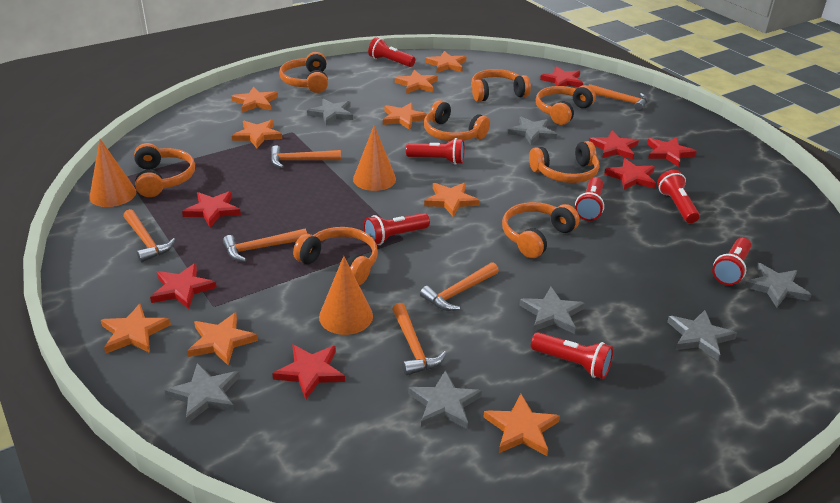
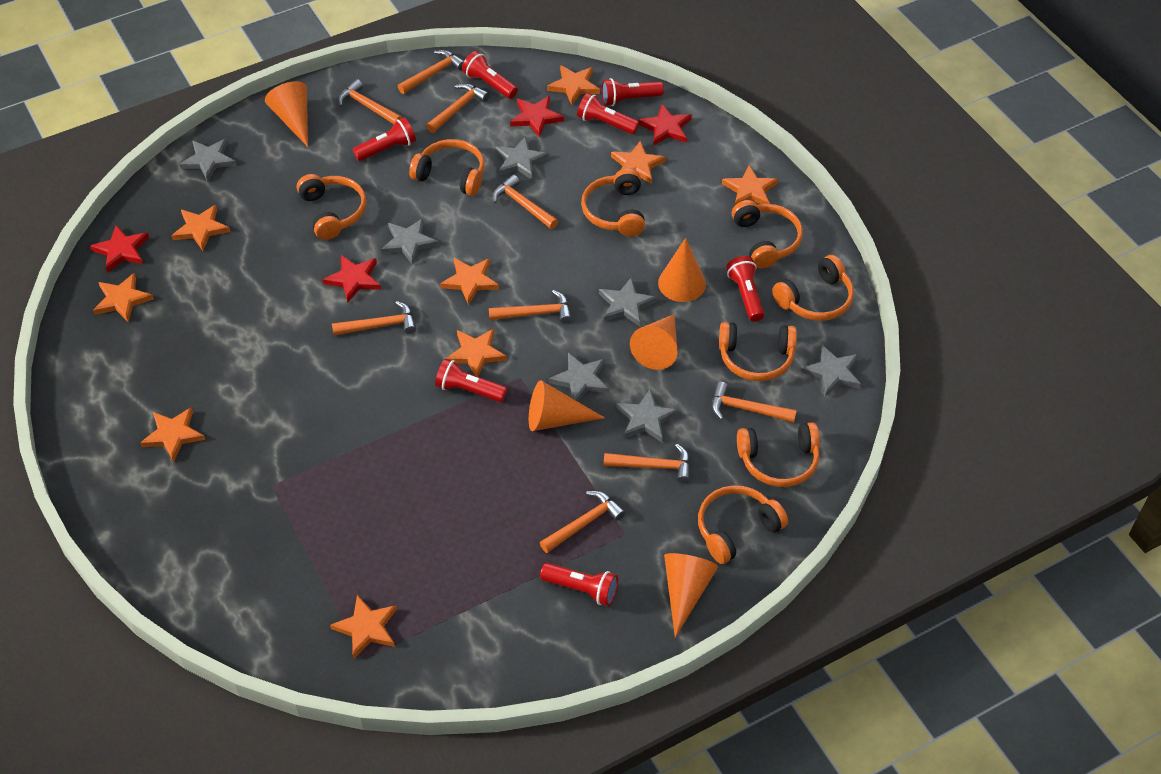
orange cone: 3 -> 5
orange hammer: 6 -> 9
red star: 7 -> 4

